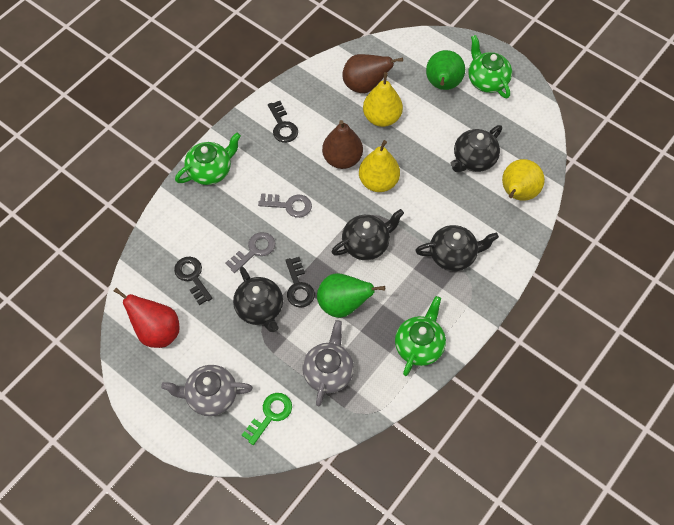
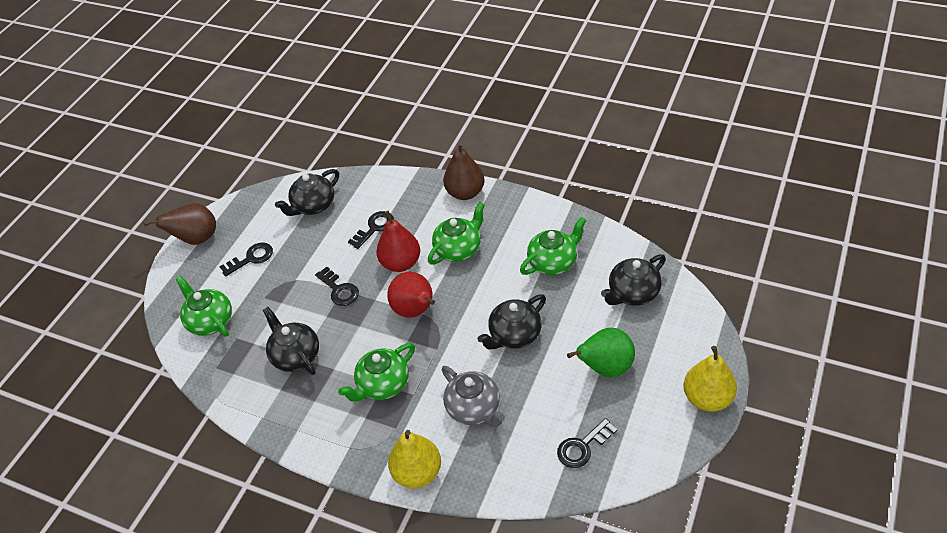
black key: 3 -> 4
green key: 1 -> 0
green pear: 2 -> 1
green teapot: 3 -> 4
grey key: 2 -> 0
grey teapot: 2 -> 1
red pear: 1 -> 2
yellow pear: 3 -> 2

